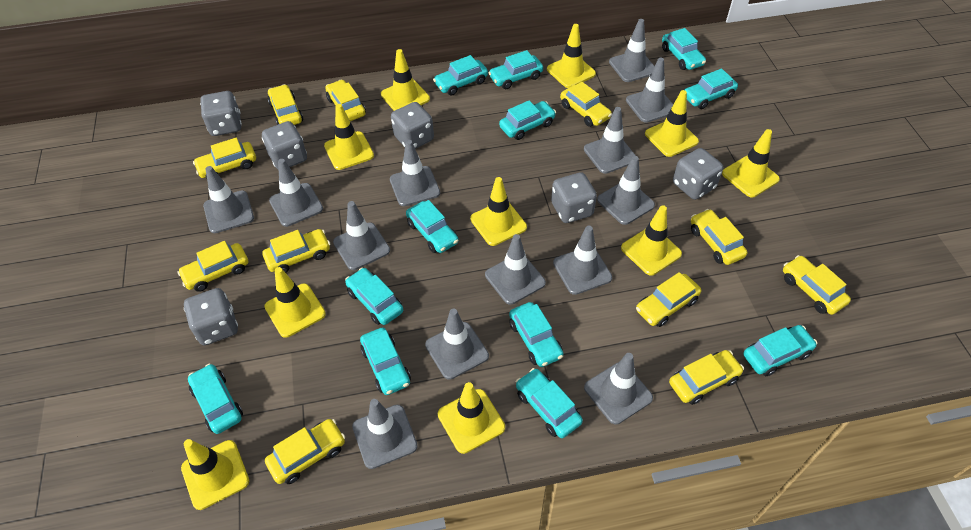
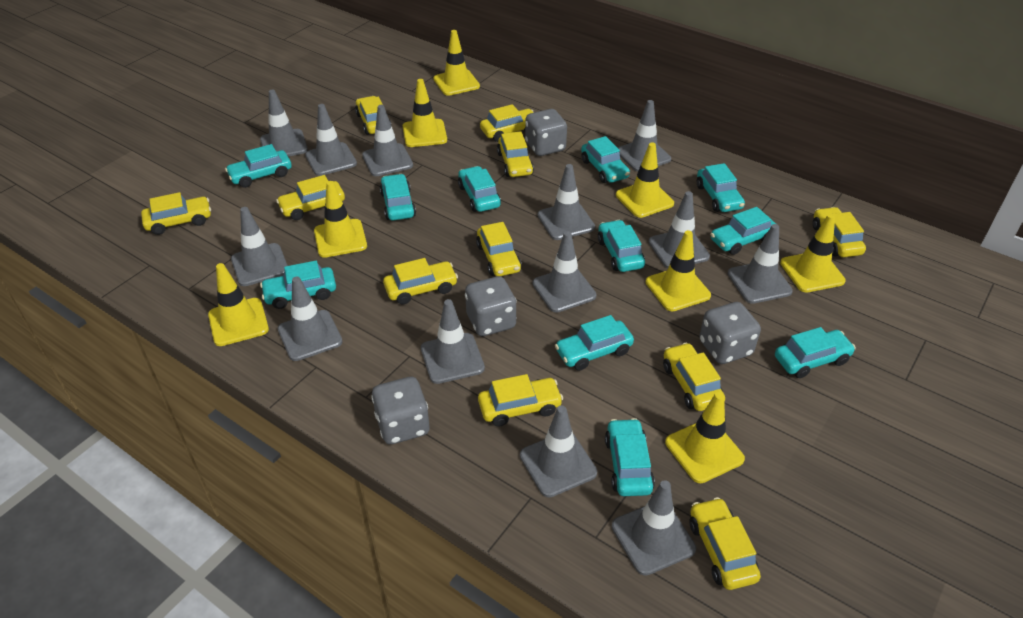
grey dice: 6 -> 4
turquoise car: 12 -> 11
yellow traffic cone: 10 -> 8

